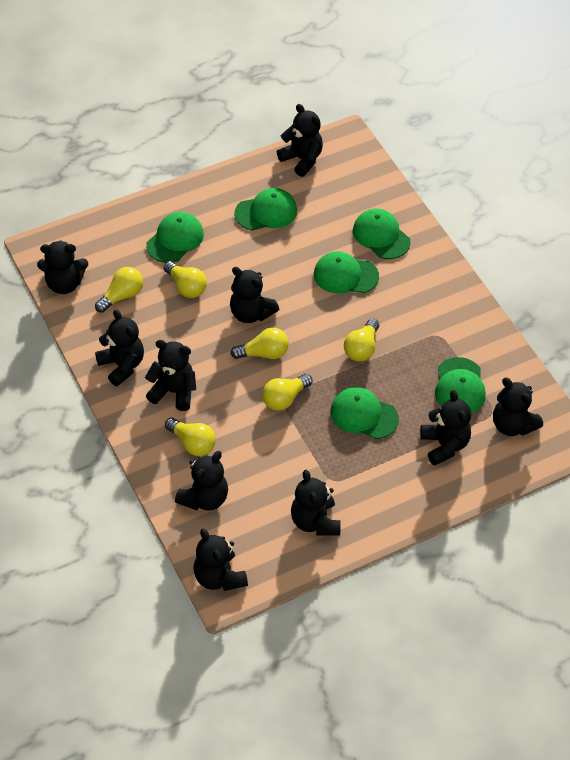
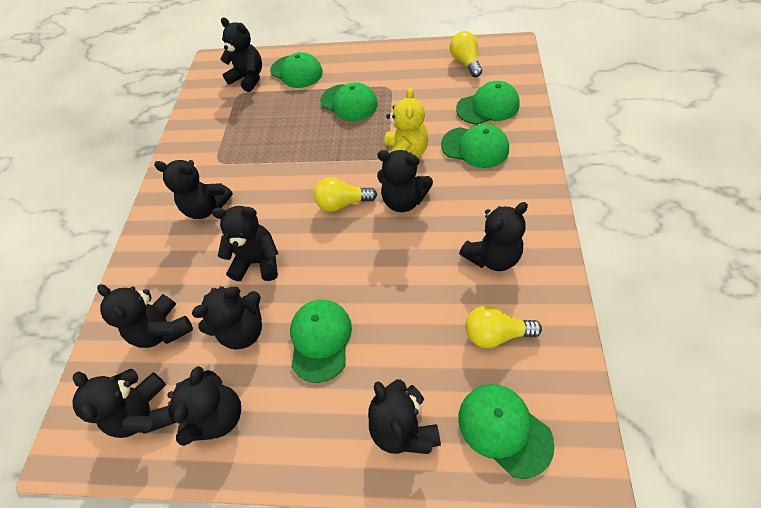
yellow light bulb: 6 -> 3
yellow teddy bear: 0 -> 1

